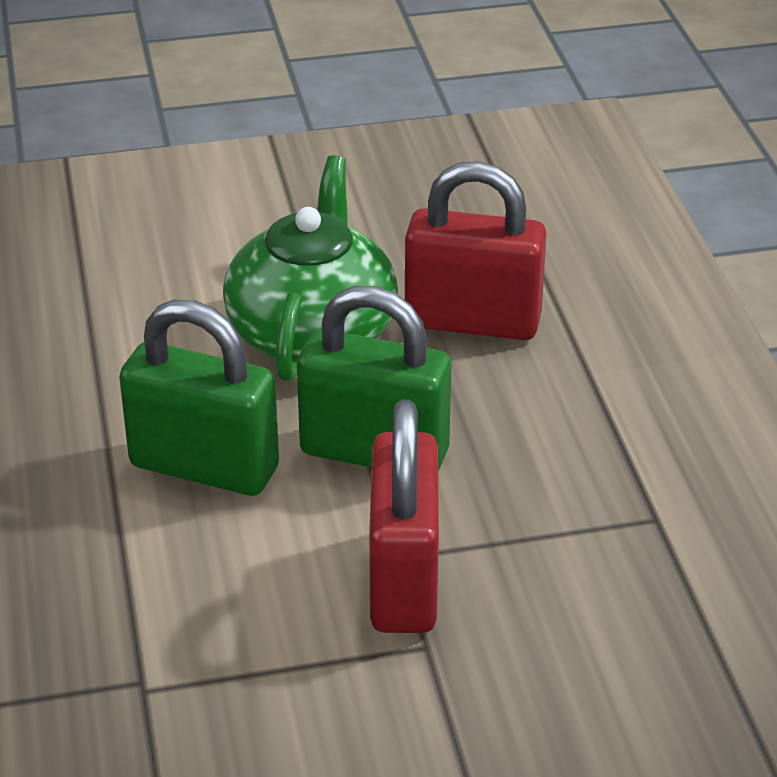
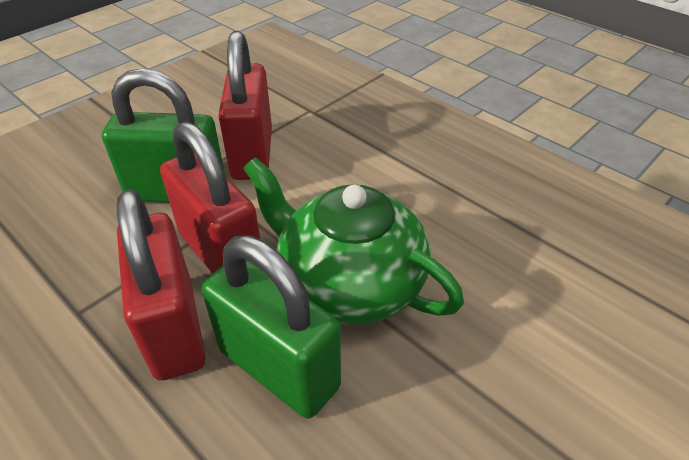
red padlock: 2 -> 3

